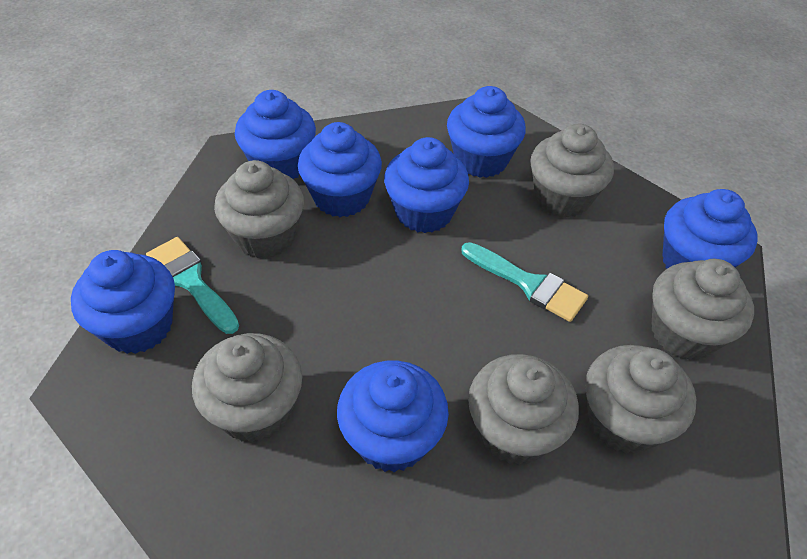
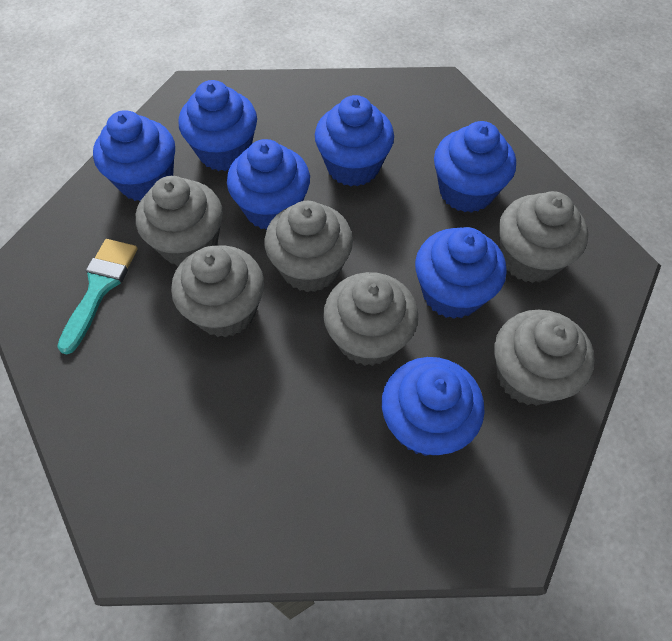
turquoise brush: 2 -> 1

